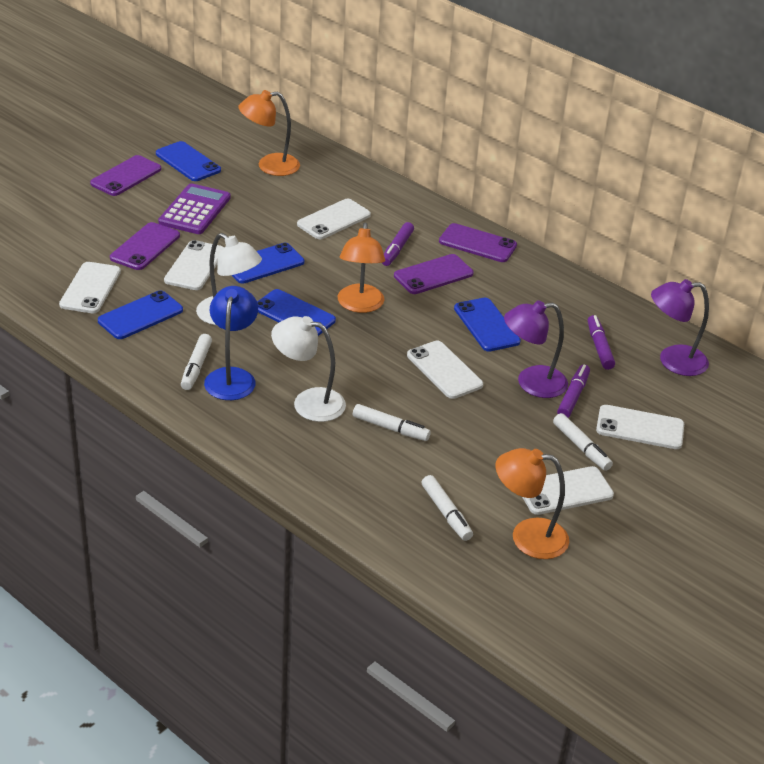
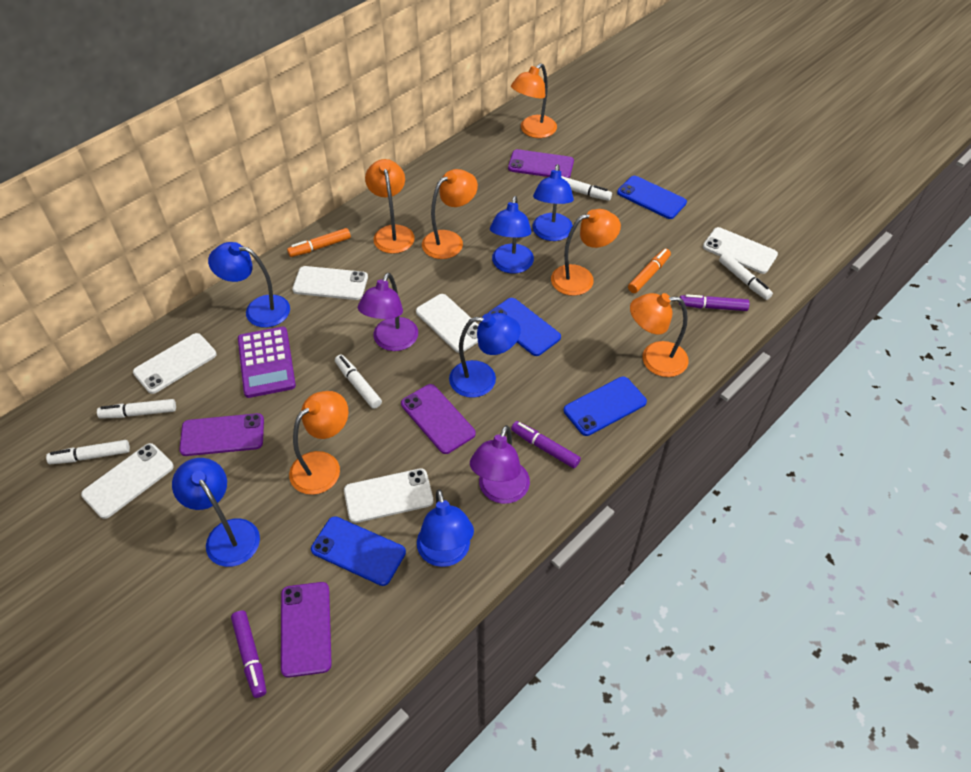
blue lamp: 1 -> 6
blue phone: 5 -> 4
orange lamp: 3 -> 6
orange marker: 0 -> 2
white lamp: 2 -> 0
white marker: 4 -> 5

